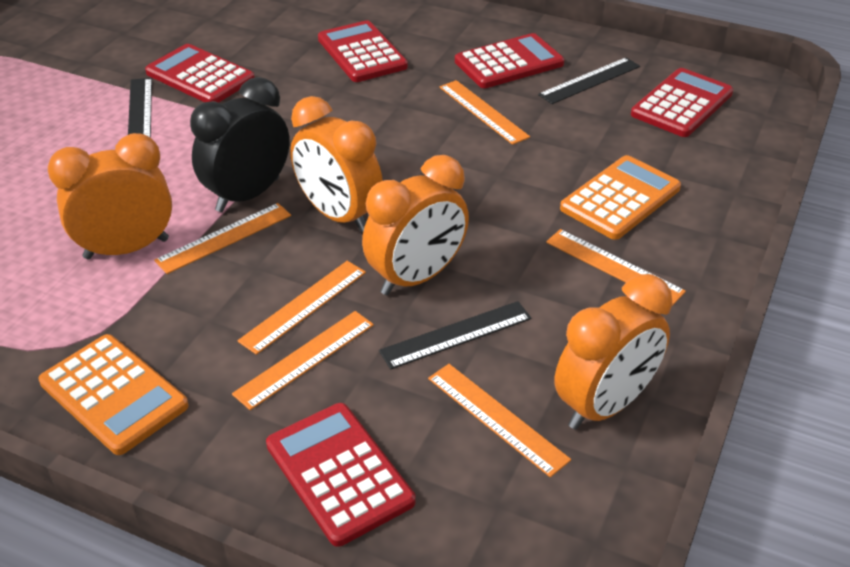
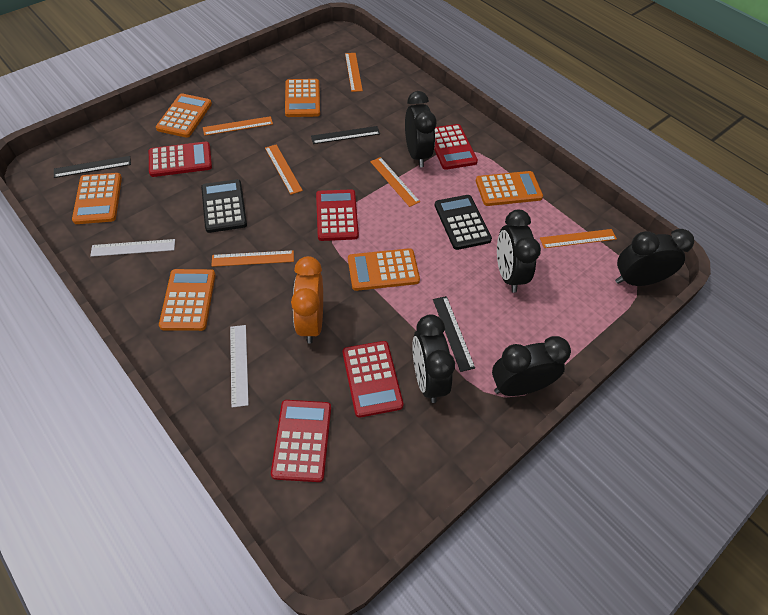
black calculator: 0 -> 2
black clock: 1 -> 5
orange calculator: 2 -> 6
orange clock: 4 -> 1
white ruler: 0 -> 2

